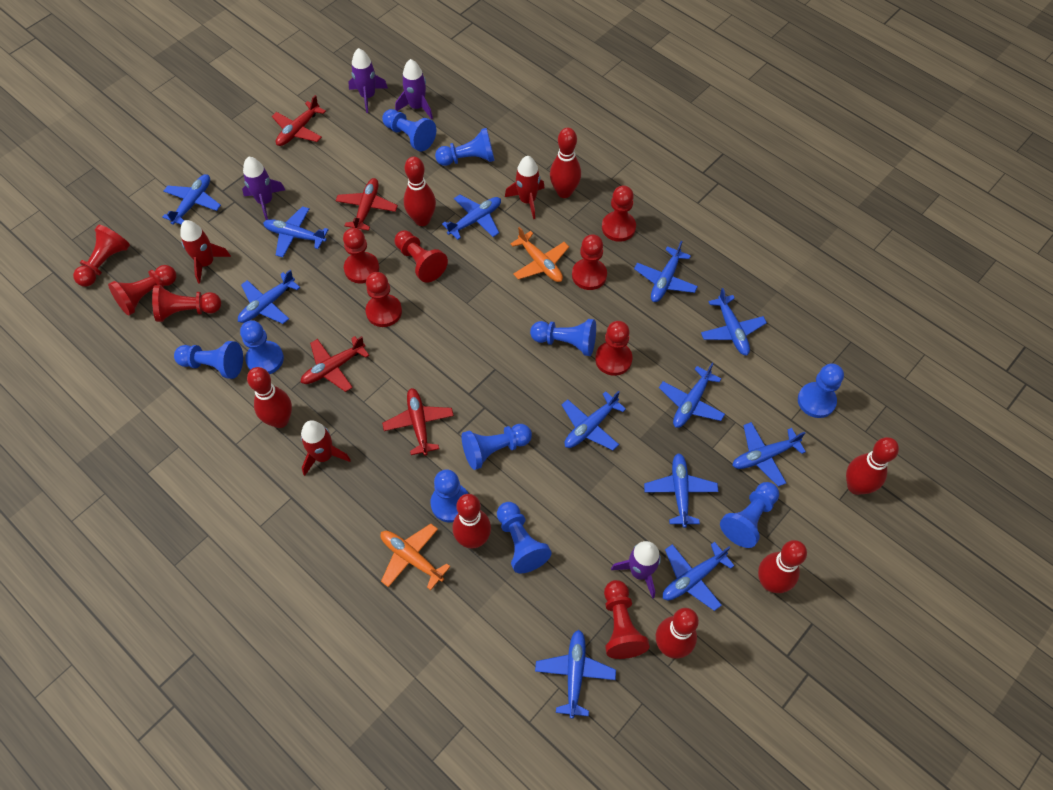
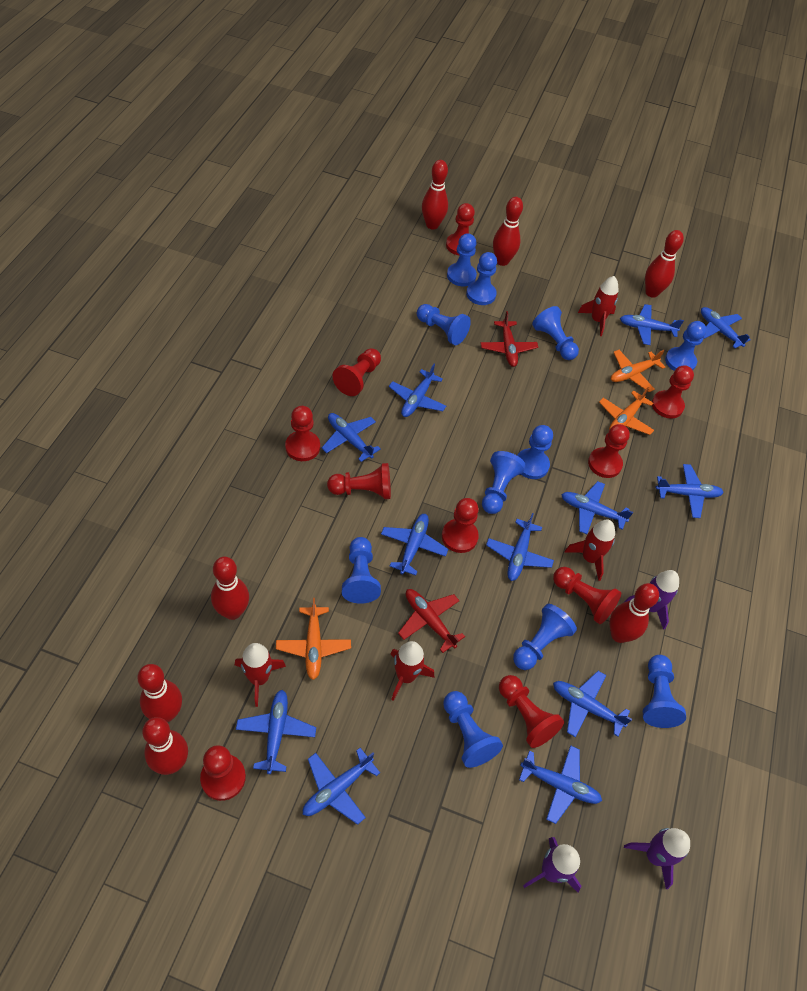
blue pawn: 10 -> 11
orange plane: 2 -> 3
purple rocket: 4 -> 3
red plane: 4 -> 2
red rocket: 3 -> 4

